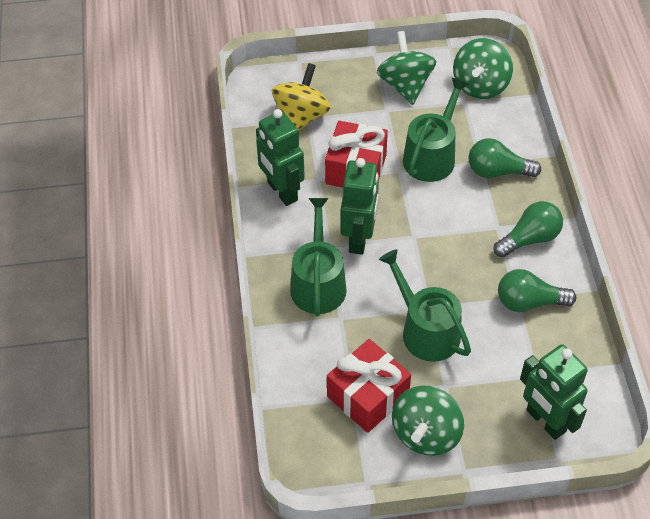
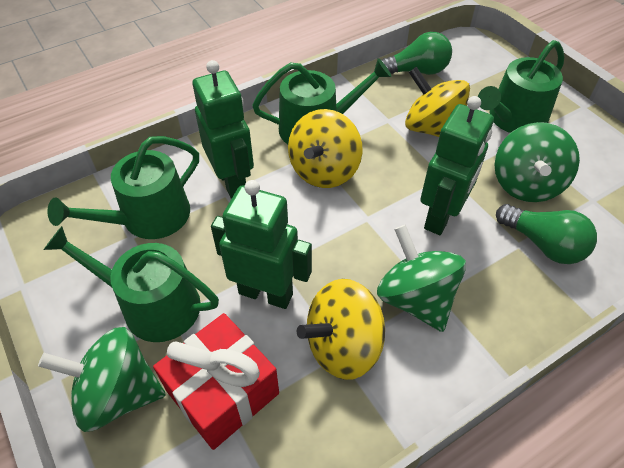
green light bulb: 3 -> 2
green watering can: 3 -> 4
red gift: 2 -> 1
yellow spinning top: 1 -> 3

